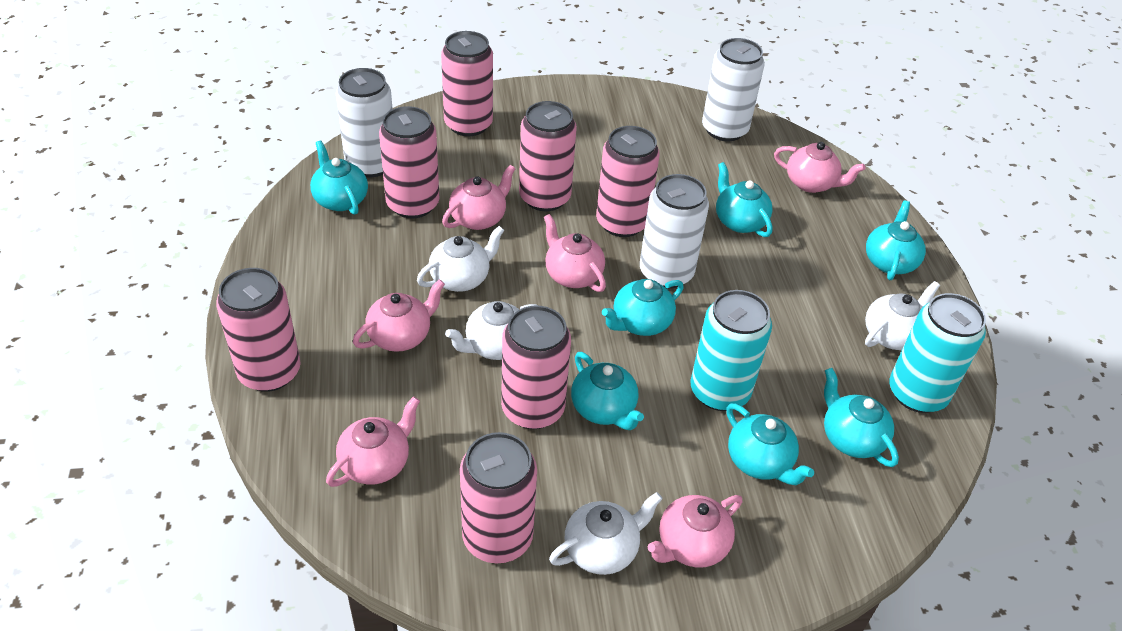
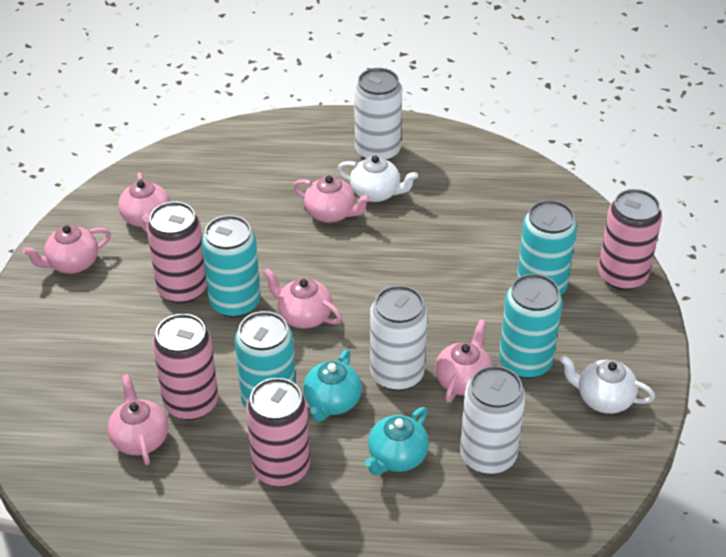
pink can: 7 -> 4
turquoise can: 2 -> 4
turquoise teapot: 7 -> 2
white teapot: 4 -> 2

